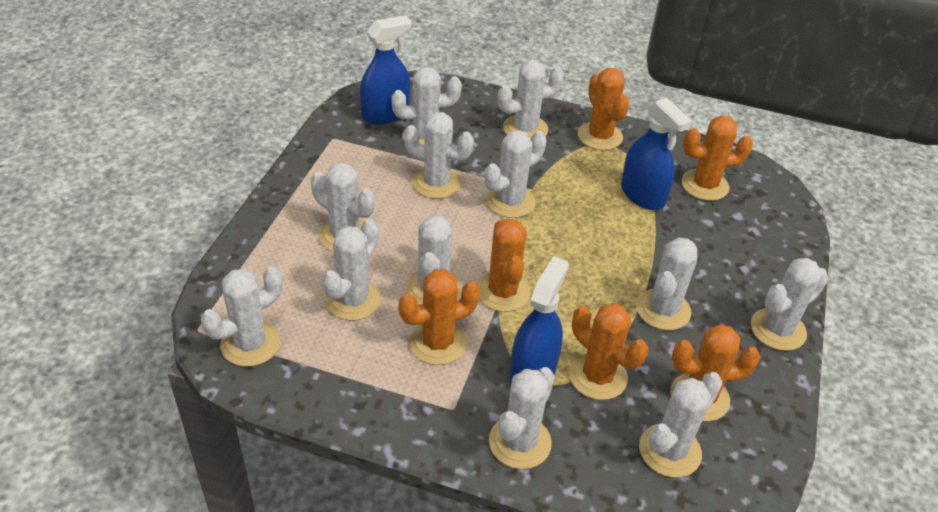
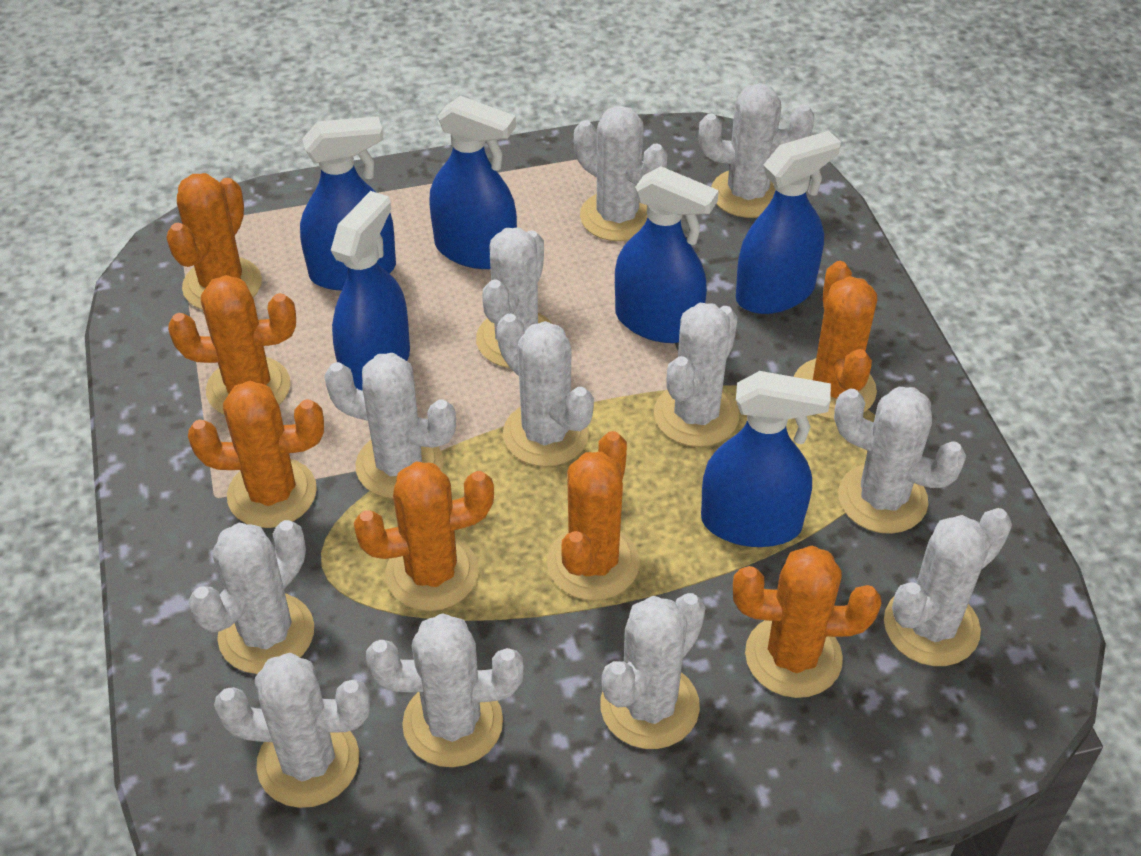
blue spray bottle: 3 -> 6
orange cactus: 6 -> 7

